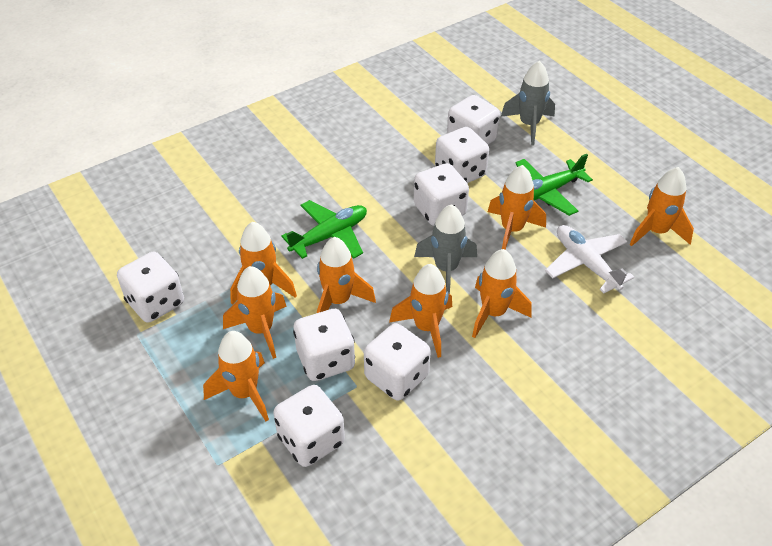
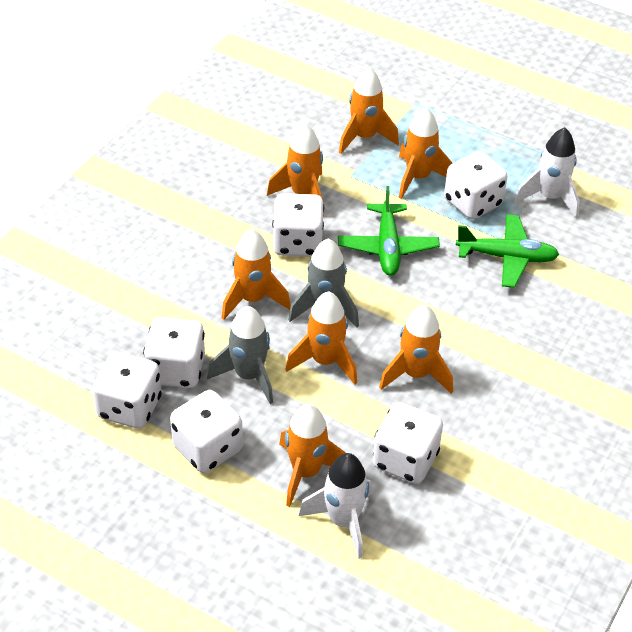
orange rocket: 8 -> 7
white dice: 7 -> 6
white plane: 1 -> 0
white rocket: 0 -> 2

